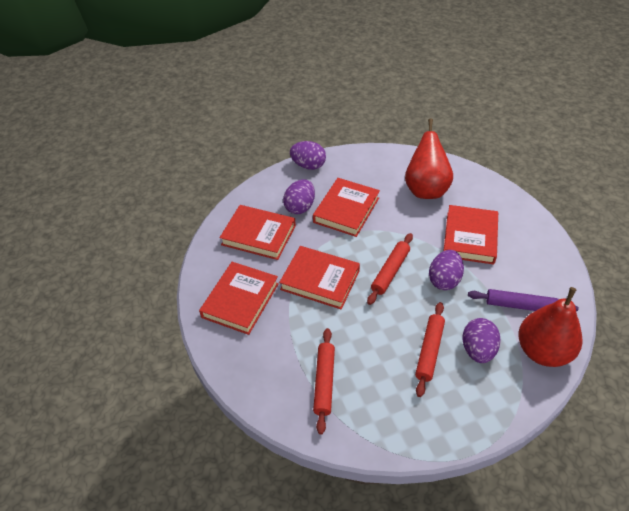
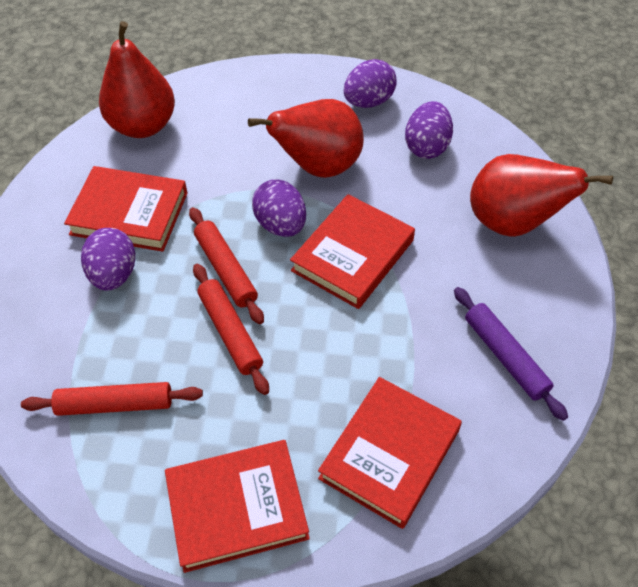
red book: 5 -> 4
red pear: 2 -> 3

